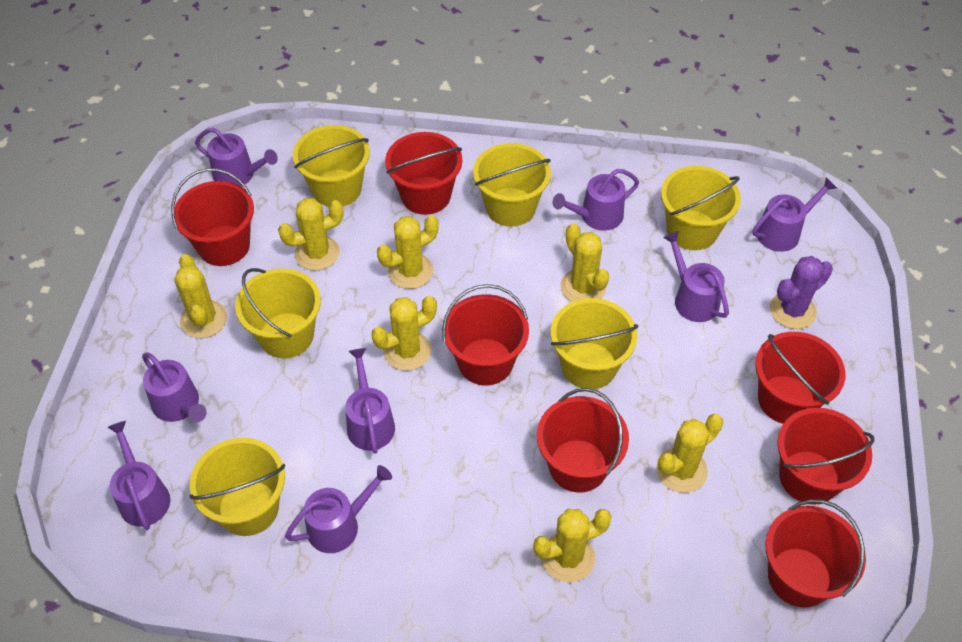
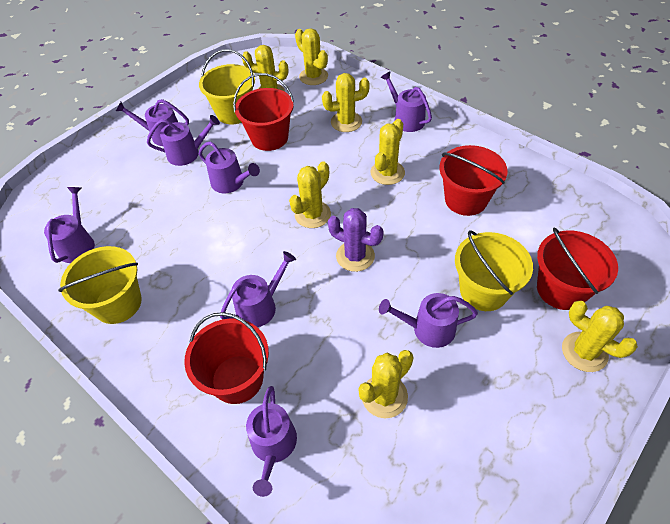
red bucket: 7 -> 4
yellow bucket: 6 -> 3

